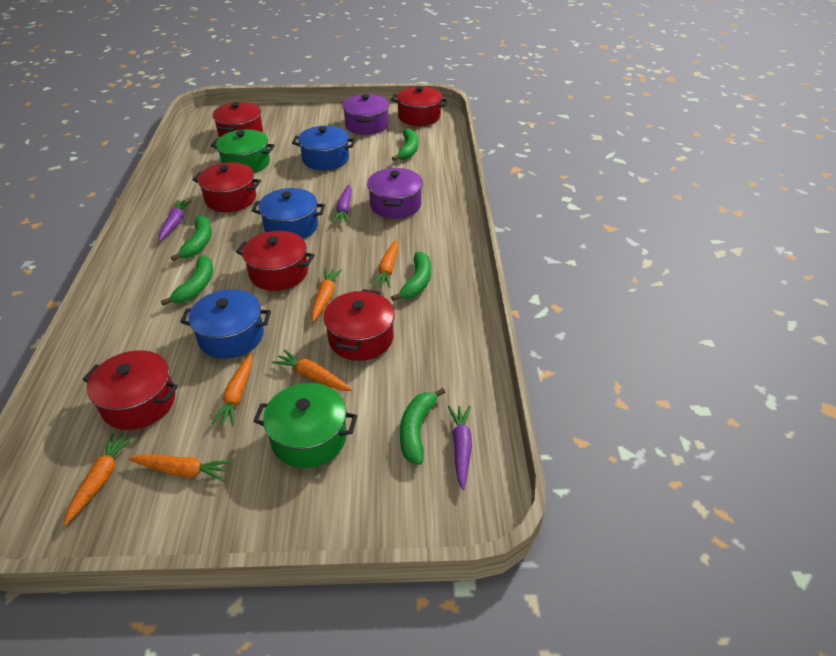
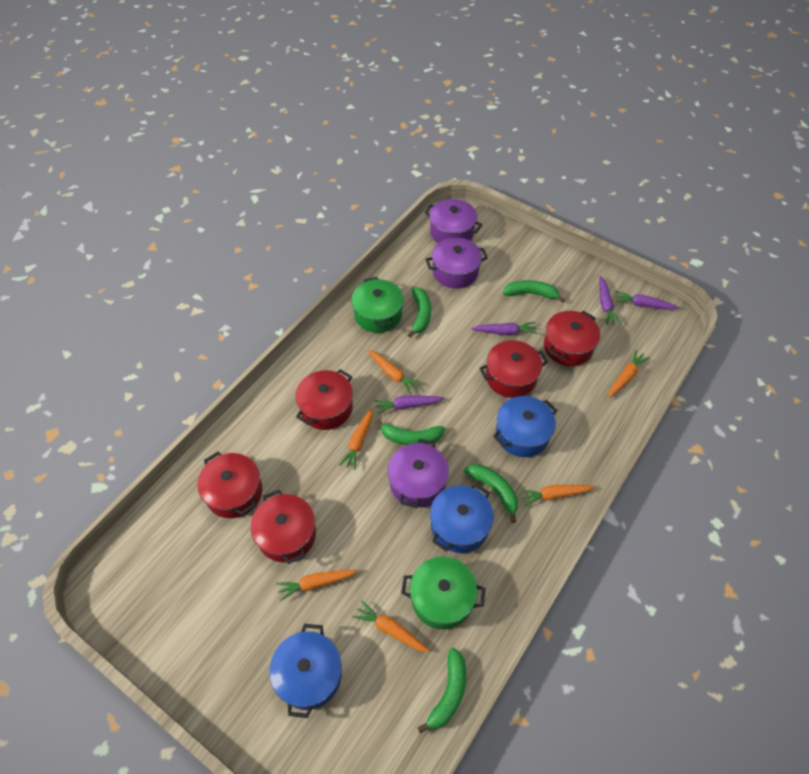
purple carrot: 3 -> 4
purple pot: 2 -> 3
red pot: 6 -> 5

